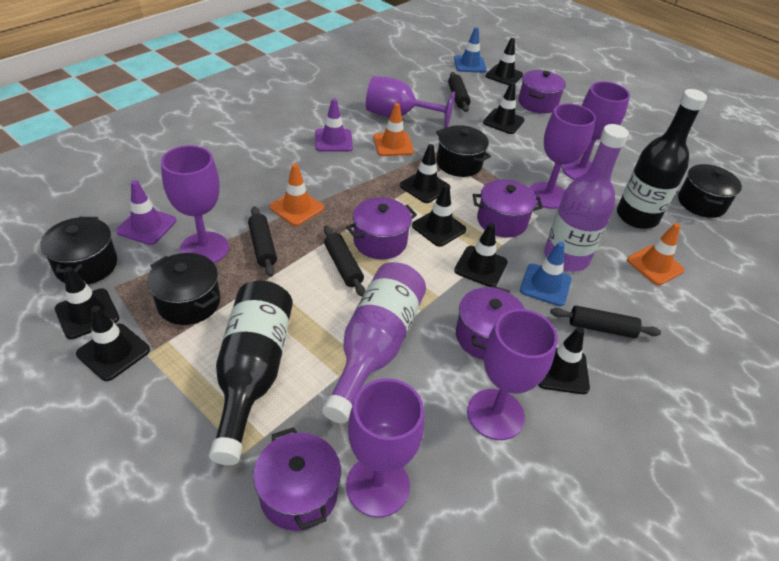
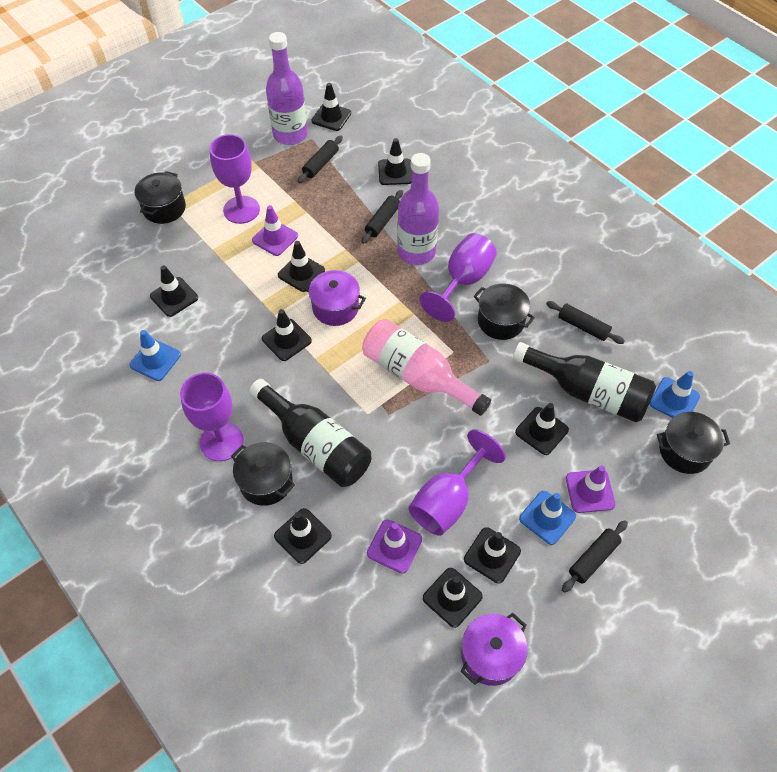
black traffic cone: 8 -> 9
blue traffic cone: 2 -> 3
orange traffic cone: 3 -> 0
pink bottle: 0 -> 1
purple goblet: 6 -> 4
purple pot: 5 -> 2
purple traffic cone: 2 -> 3

